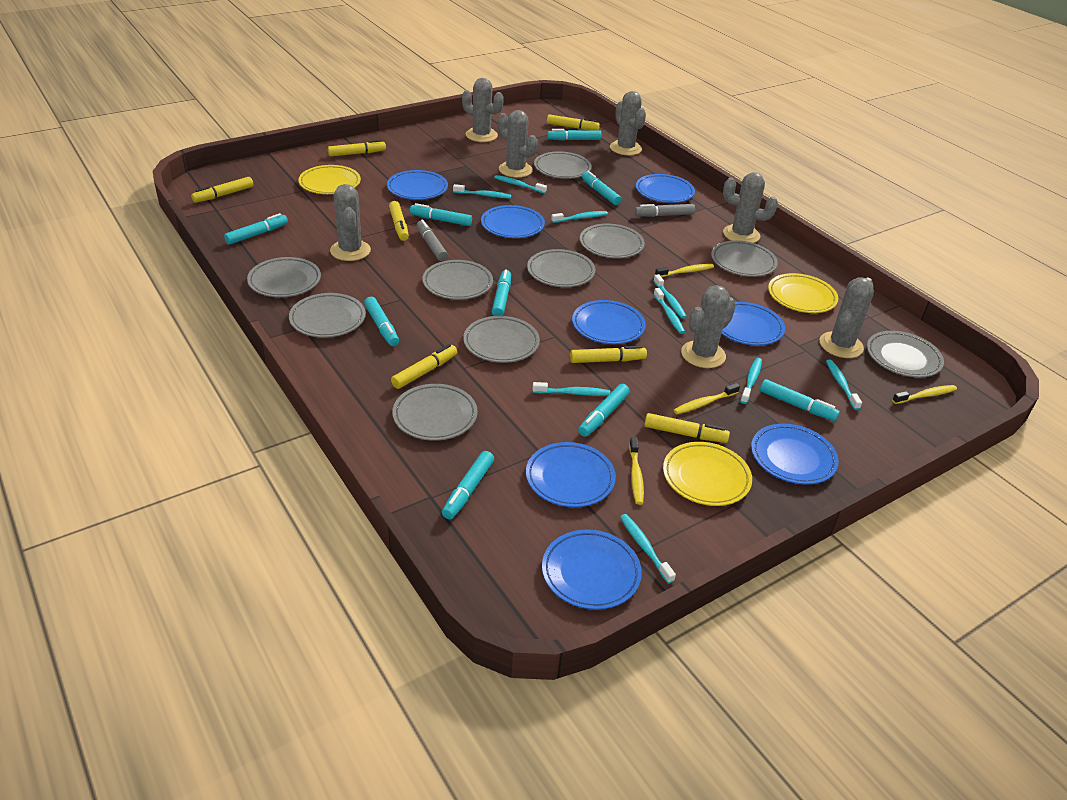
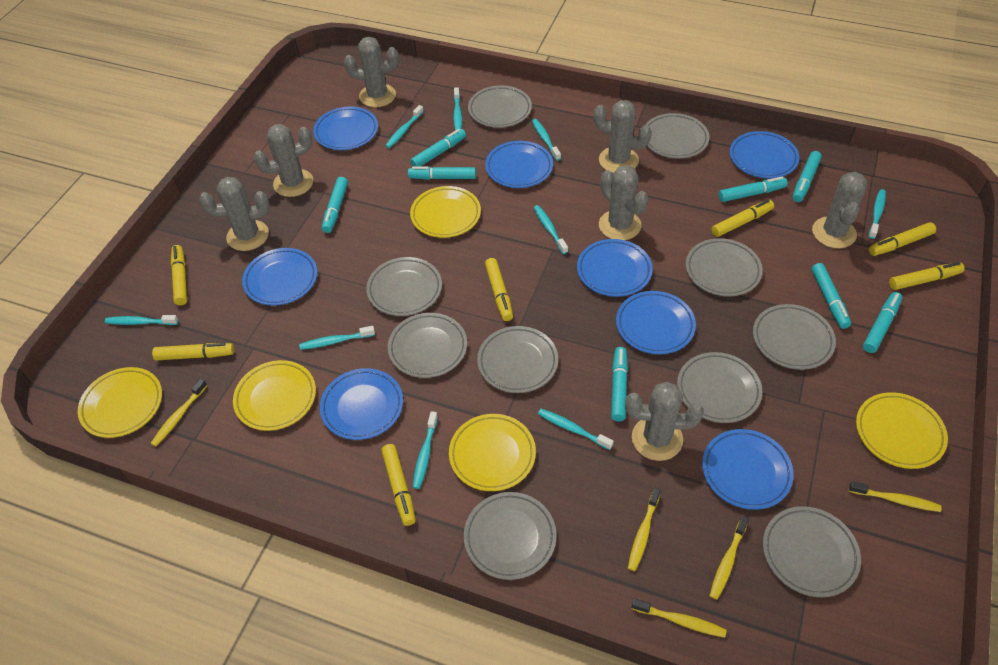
grey marker: 2 -> 0
turquoise marker: 9 -> 8
yellow plate: 3 -> 5
yellow toothbrush: 4 -> 5

